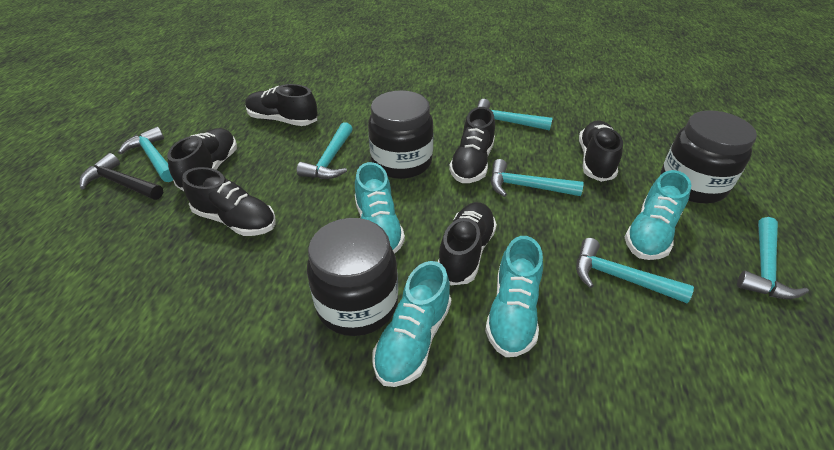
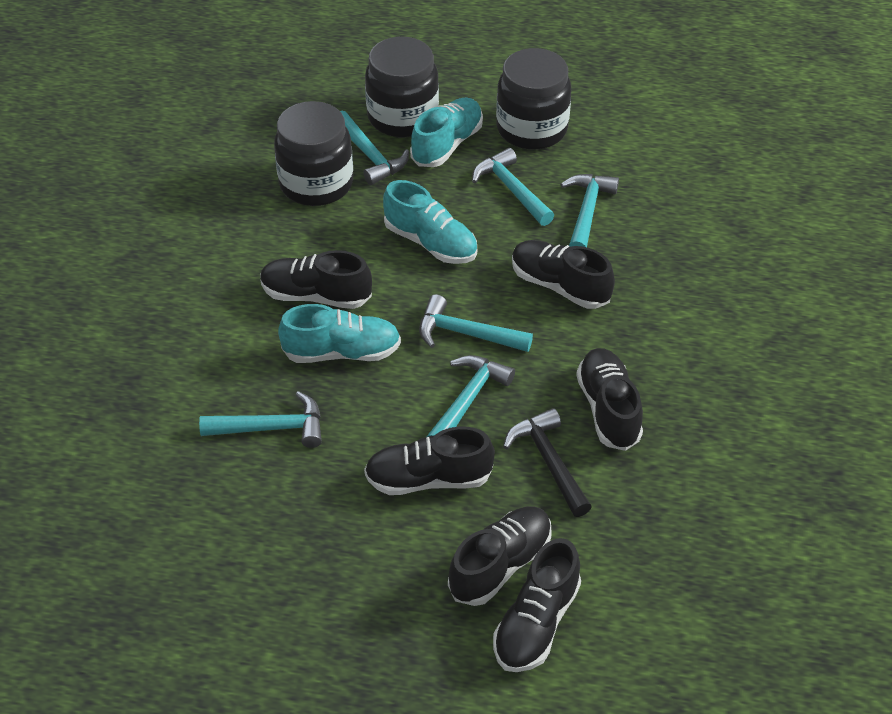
turquoise shoe: 4 -> 3

